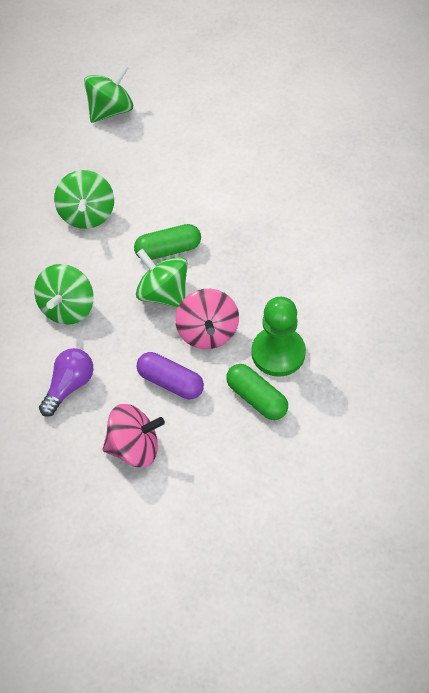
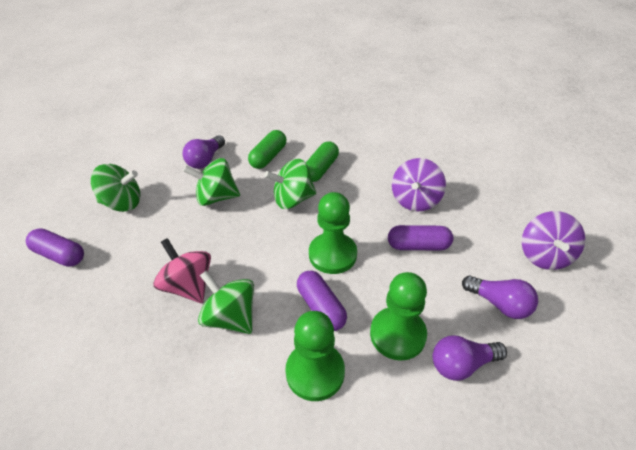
green pawn: 1 -> 3
pink spinning top: 2 -> 1
purple capsule: 1 -> 3
purple light bulb: 1 -> 3
purple spinning top: 0 -> 2

